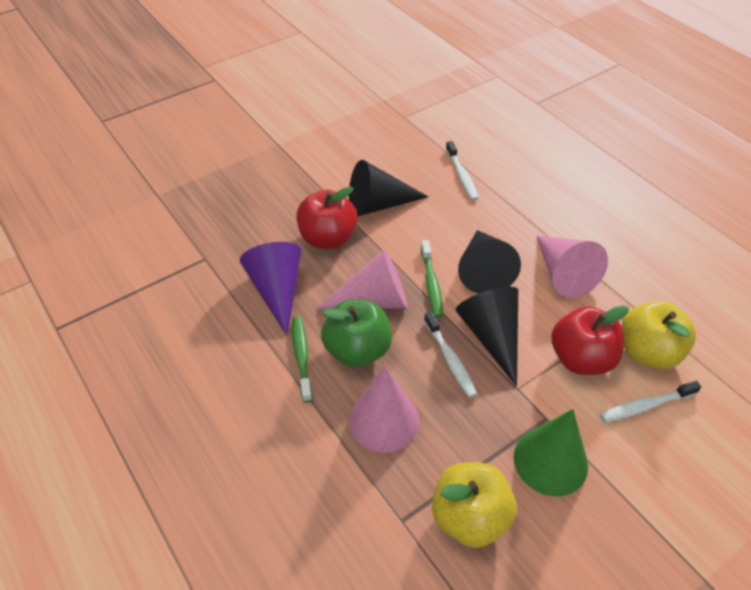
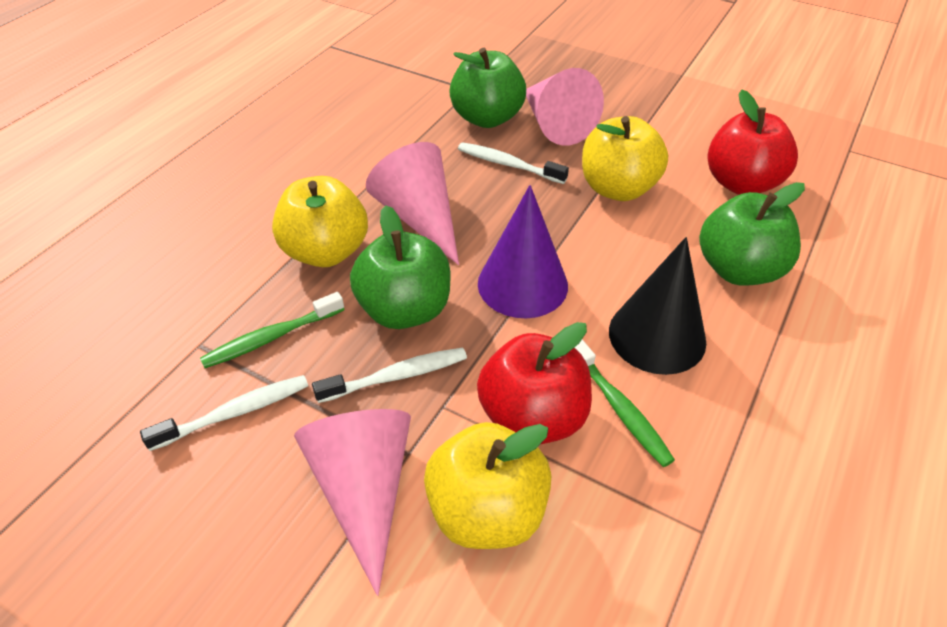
black cone: 3 -> 1
green apple: 1 -> 3
green cone: 1 -> 0
yellow apple: 2 -> 3

